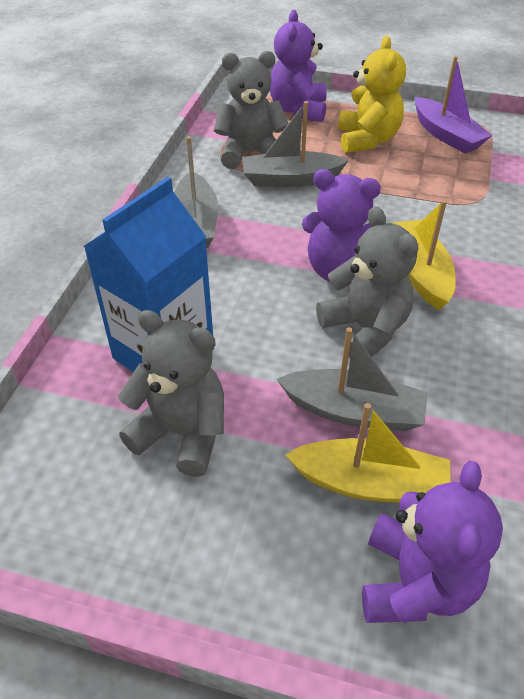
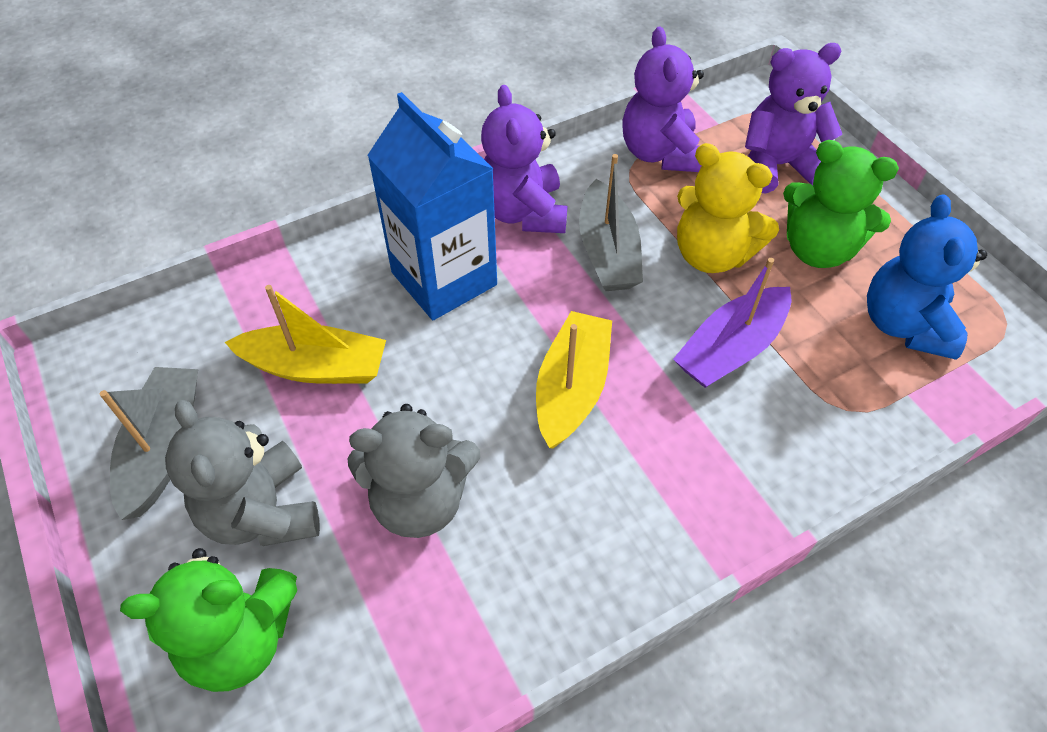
blue teddy bear: 0 -> 1
green teddy bear: 0 -> 2
grey boat: 3 -> 2
grey teddy bear: 3 -> 2

